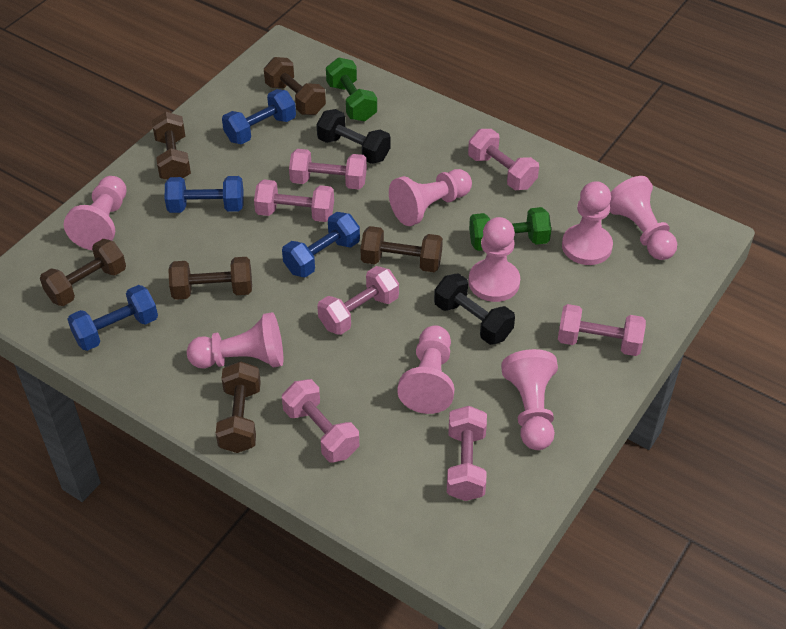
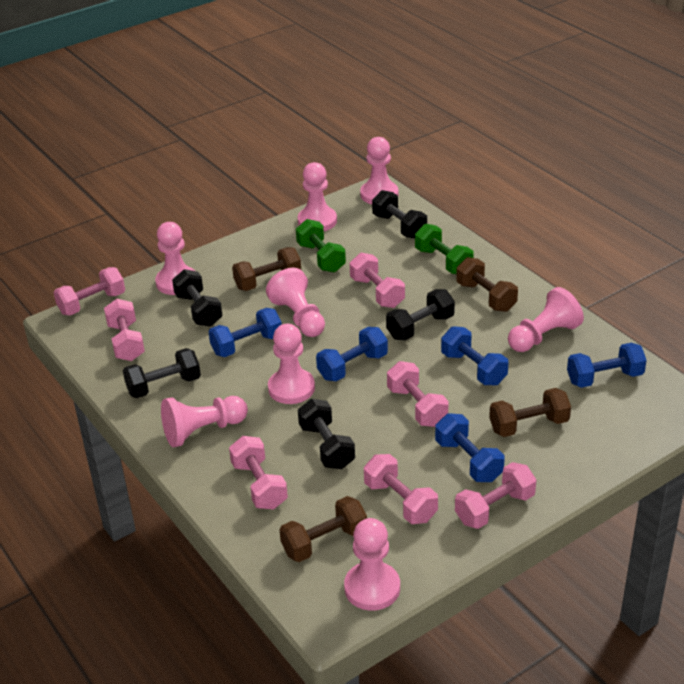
black dumbbell: 2 -> 5
blue dumbbell: 4 -> 5
brown dumbbell: 6 -> 4

